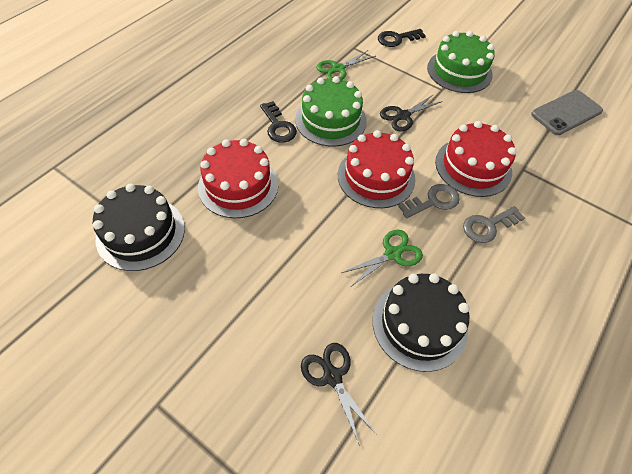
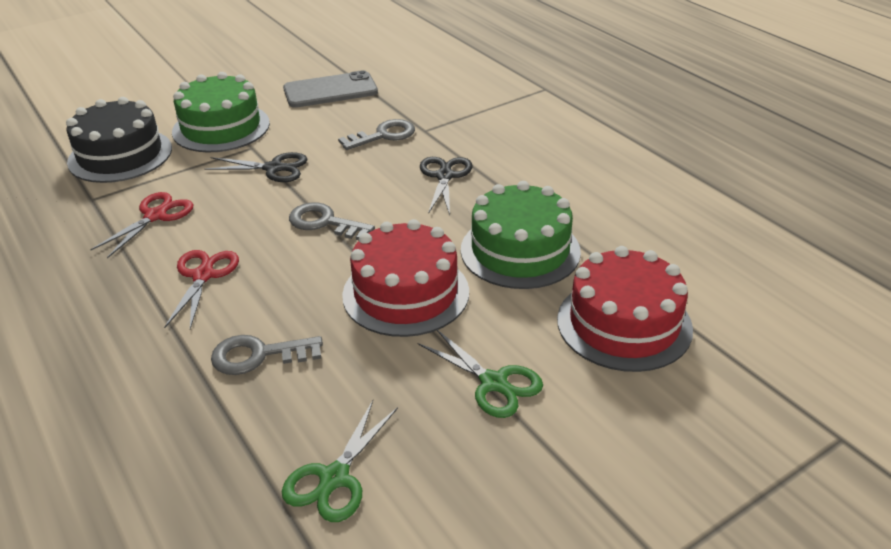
black cake: 2 -> 1
black key: 2 -> 0
grey key: 2 -> 3
red cake: 3 -> 2
red scissors: 0 -> 2

